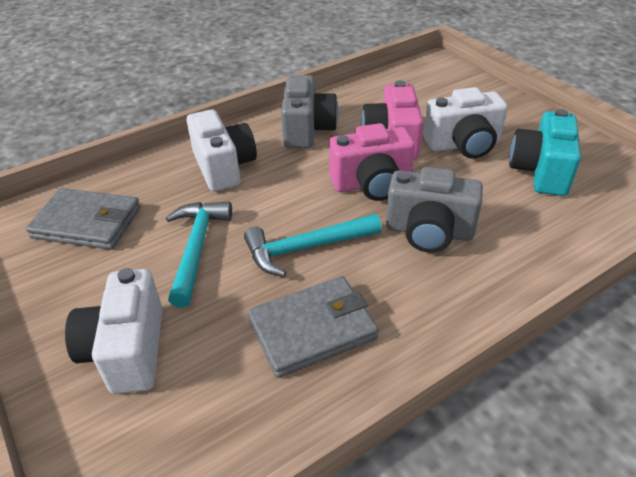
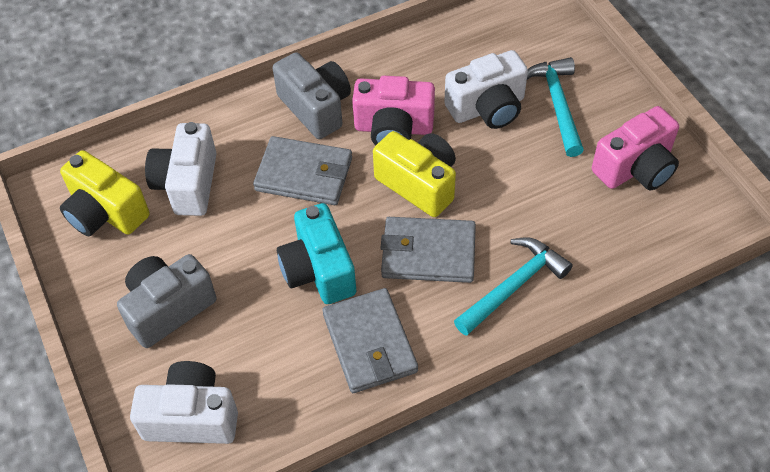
grey wallet: 2 -> 3
yellow camera: 0 -> 2

